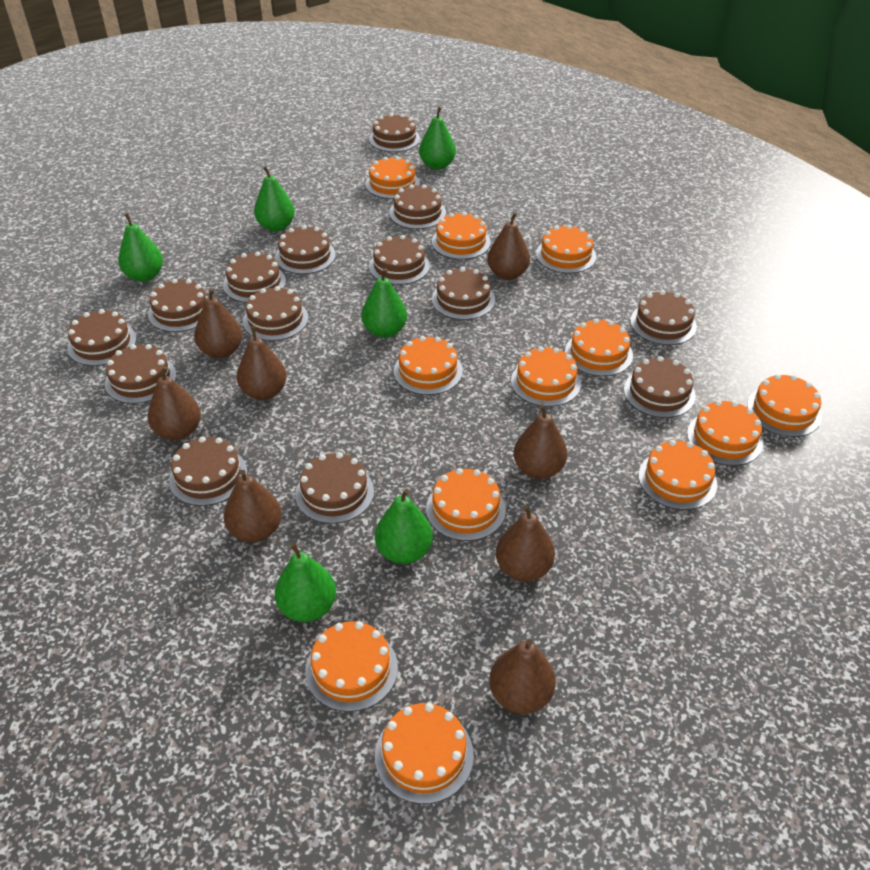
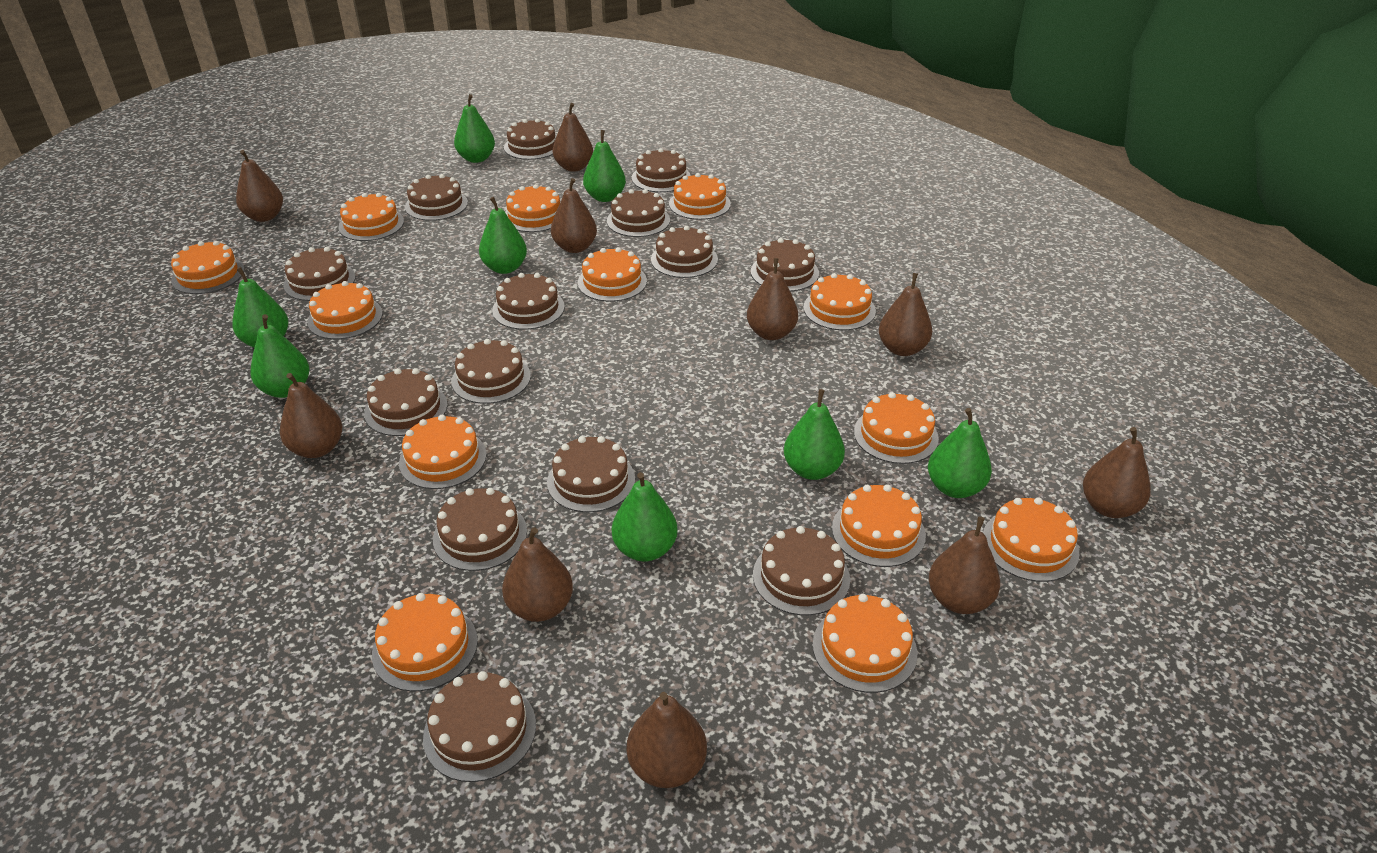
brown pear: 8 -> 10
green pear: 6 -> 8
orange cake: 12 -> 13

